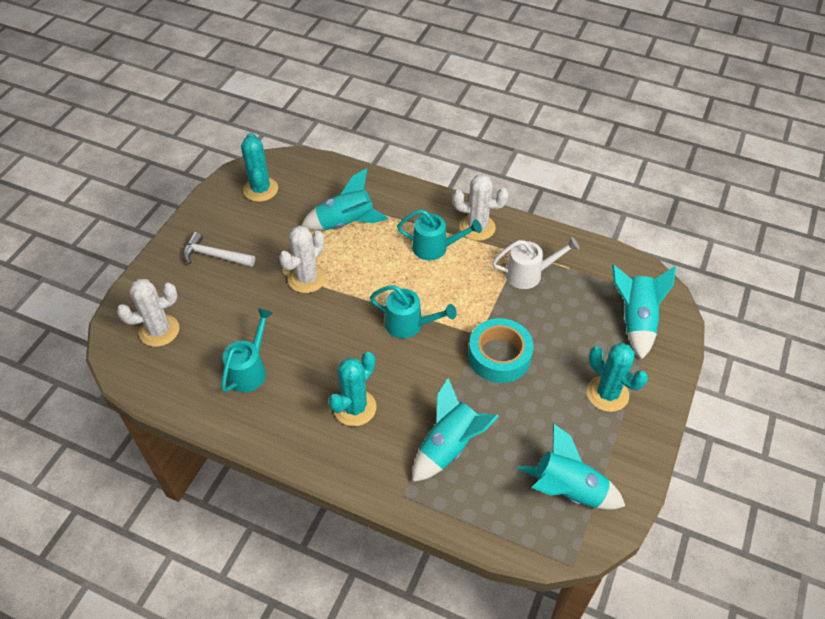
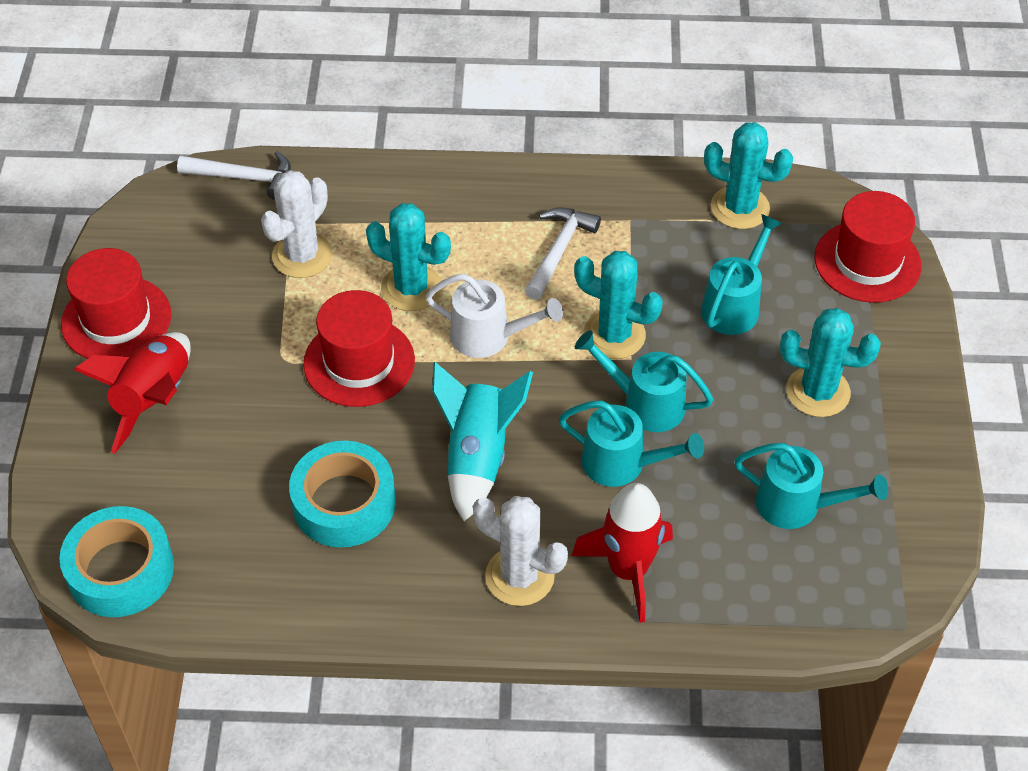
red hat: 0 -> 3
red rocket: 0 -> 2
turquoise cactus: 3 -> 4
turquoise rocket: 4 -> 1
turquoise tape: 1 -> 2
turquoise watering can: 3 -> 4
white cactus: 3 -> 2
white hammer: 1 -> 2

